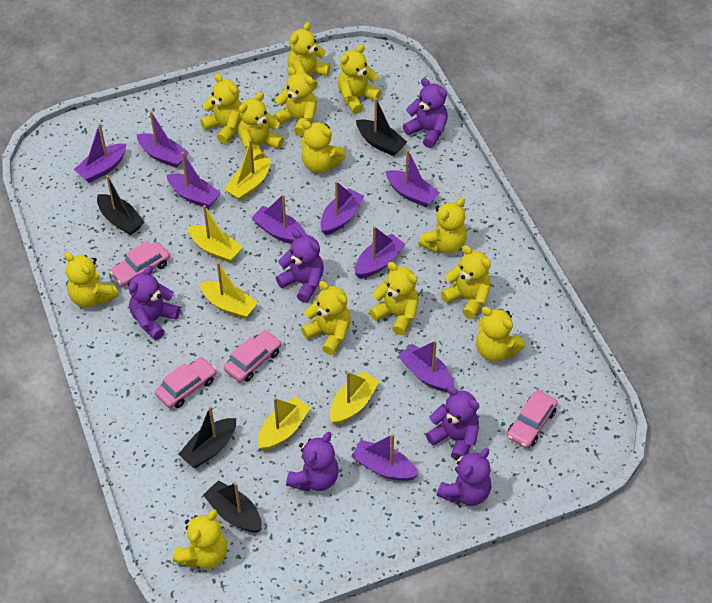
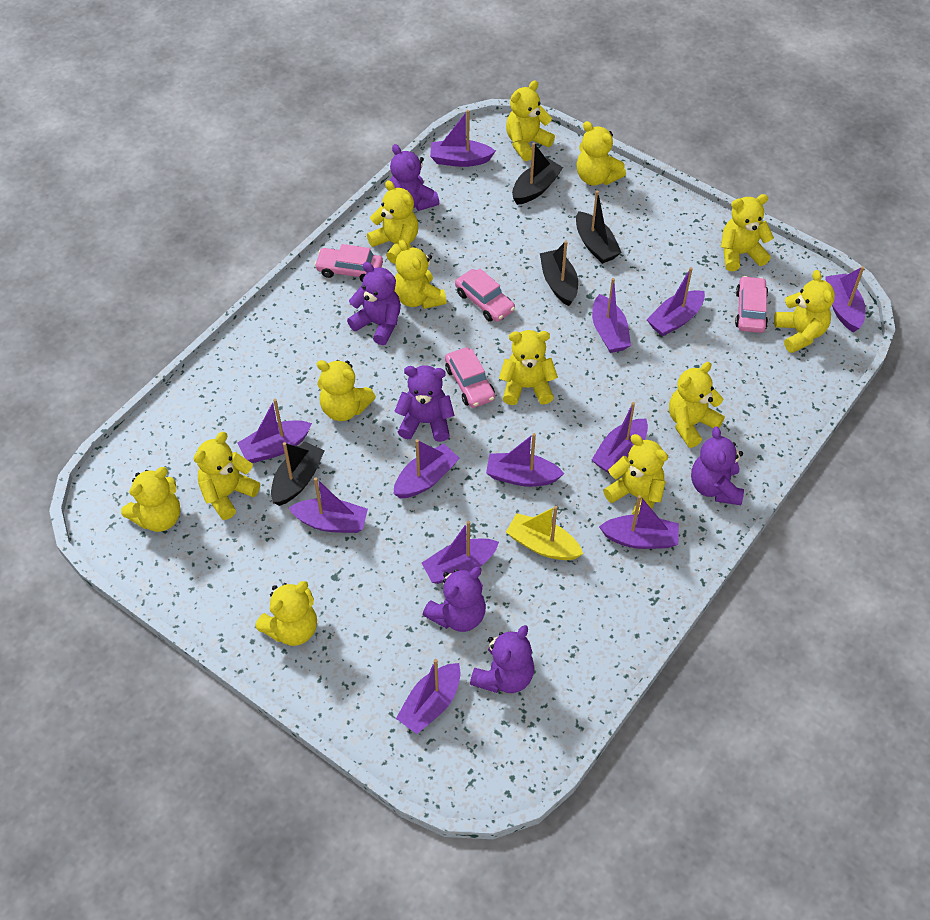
purple boat: 9 -> 12
yellow boat: 5 -> 1

